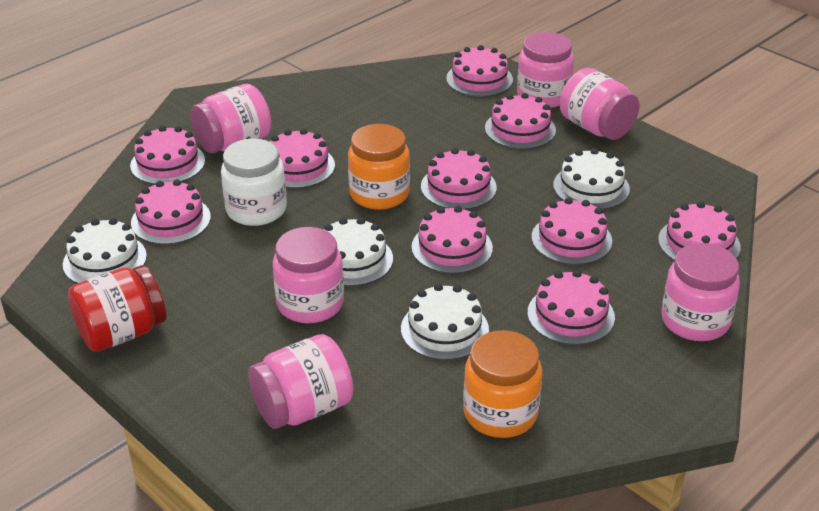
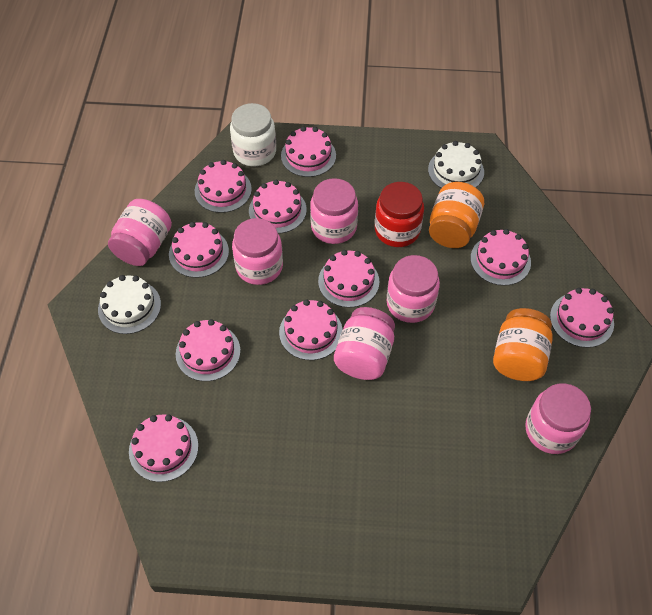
white cake: 4 -> 2

